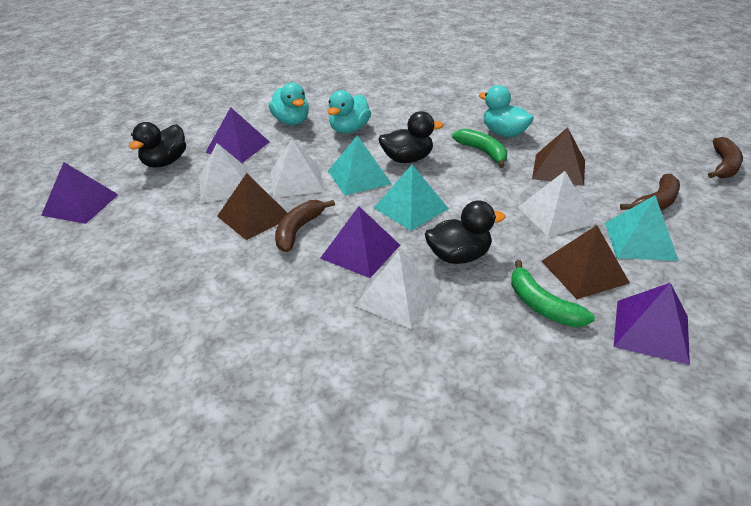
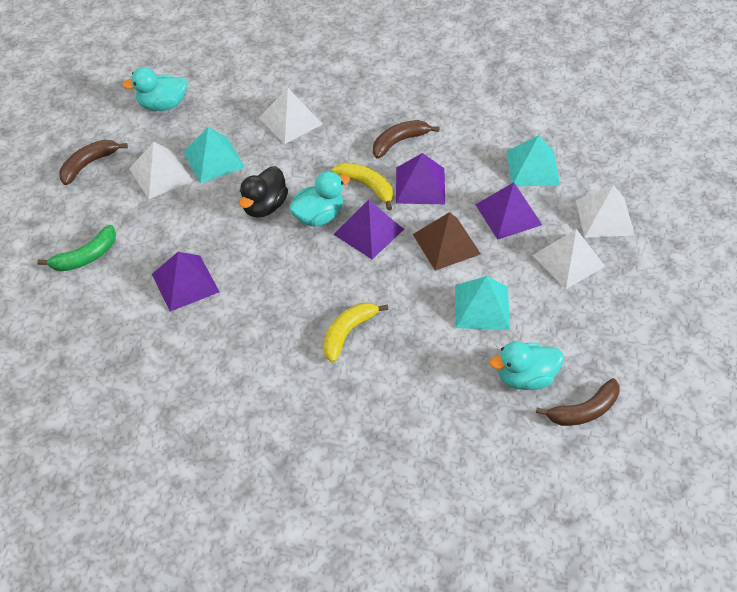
black duck: 3 -> 1
brown pyramid: 3 -> 1
green banana: 2 -> 1
yellow banana: 0 -> 2

